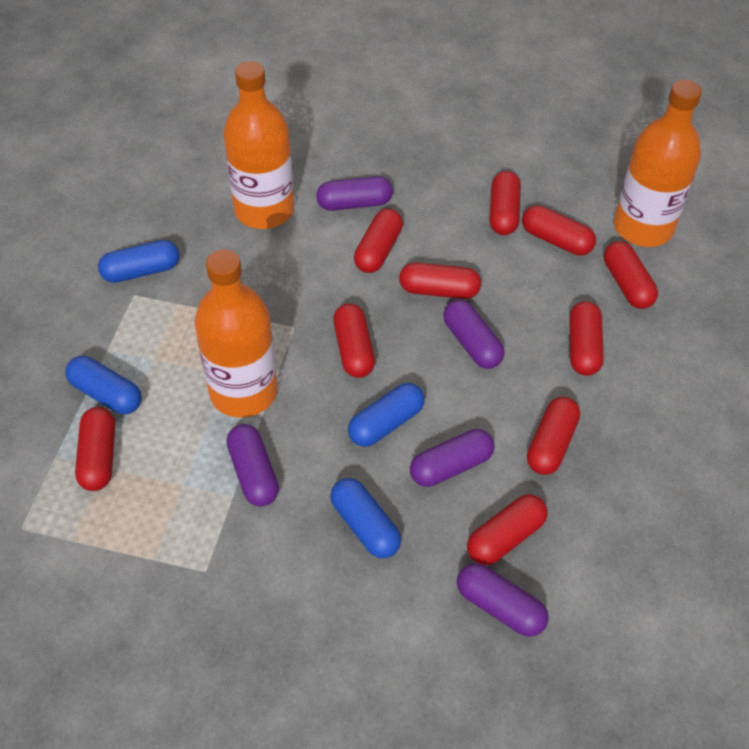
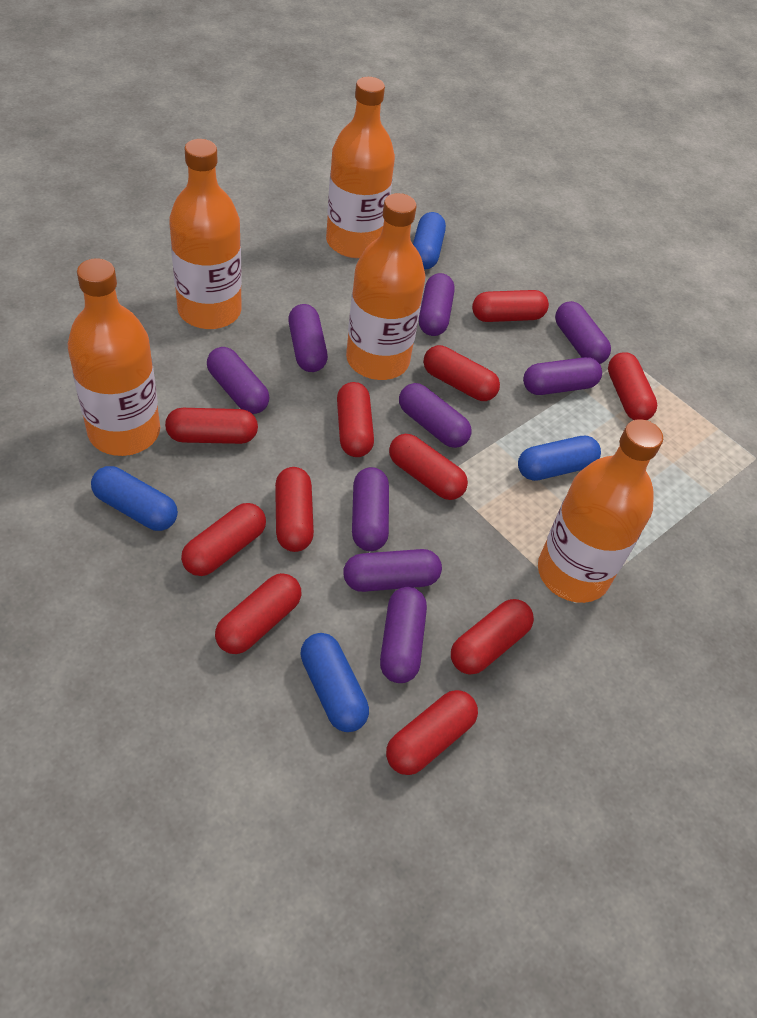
orange bottle: 3 -> 5
purple capsule: 5 -> 9
red capsule: 10 -> 11

